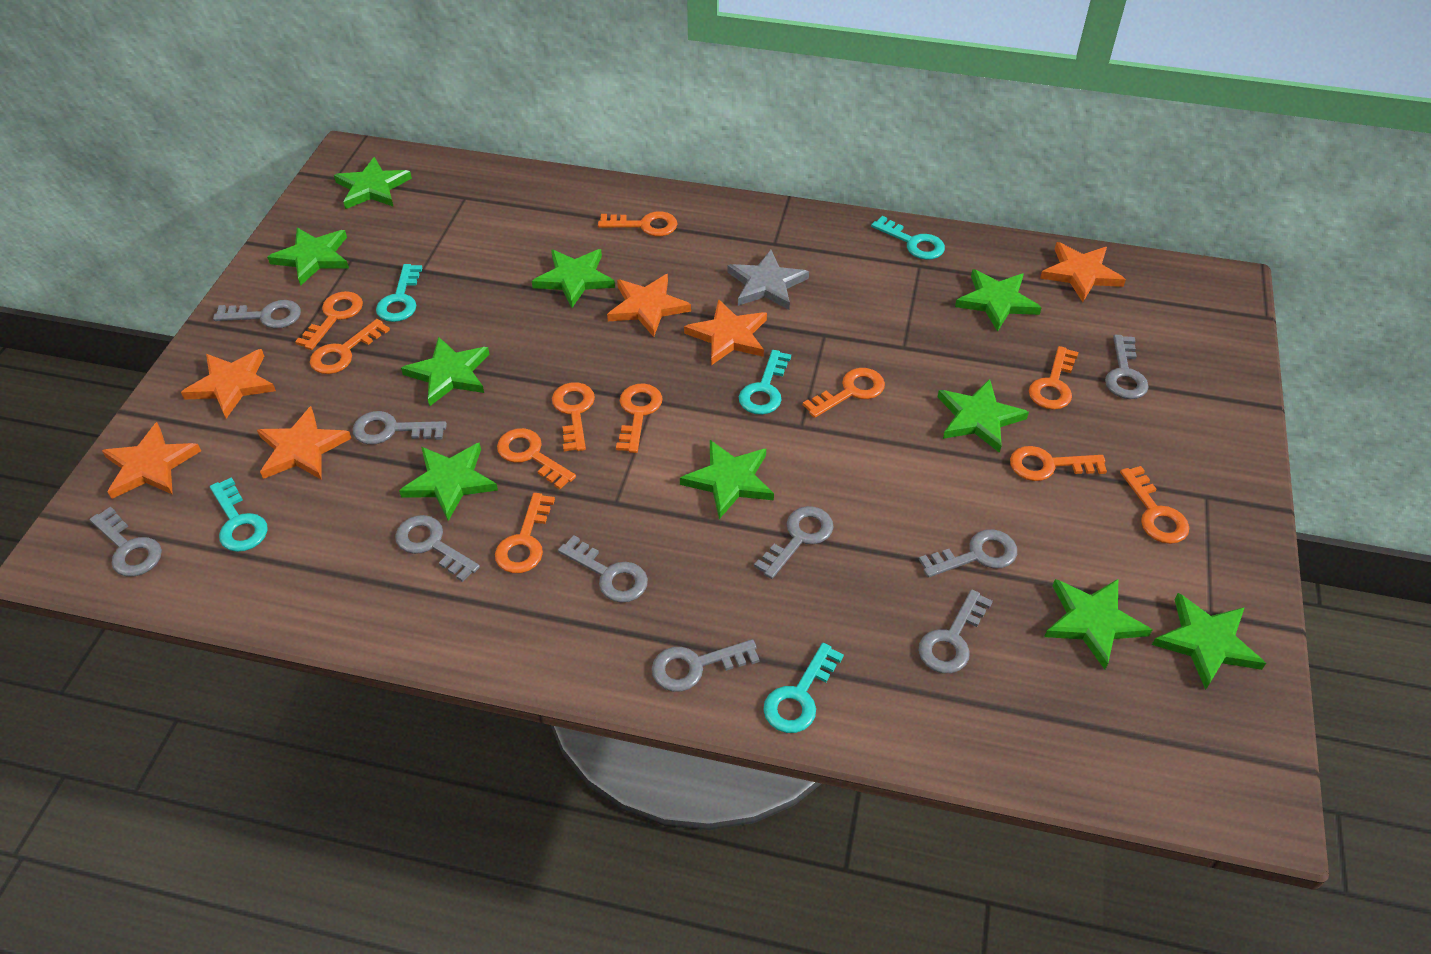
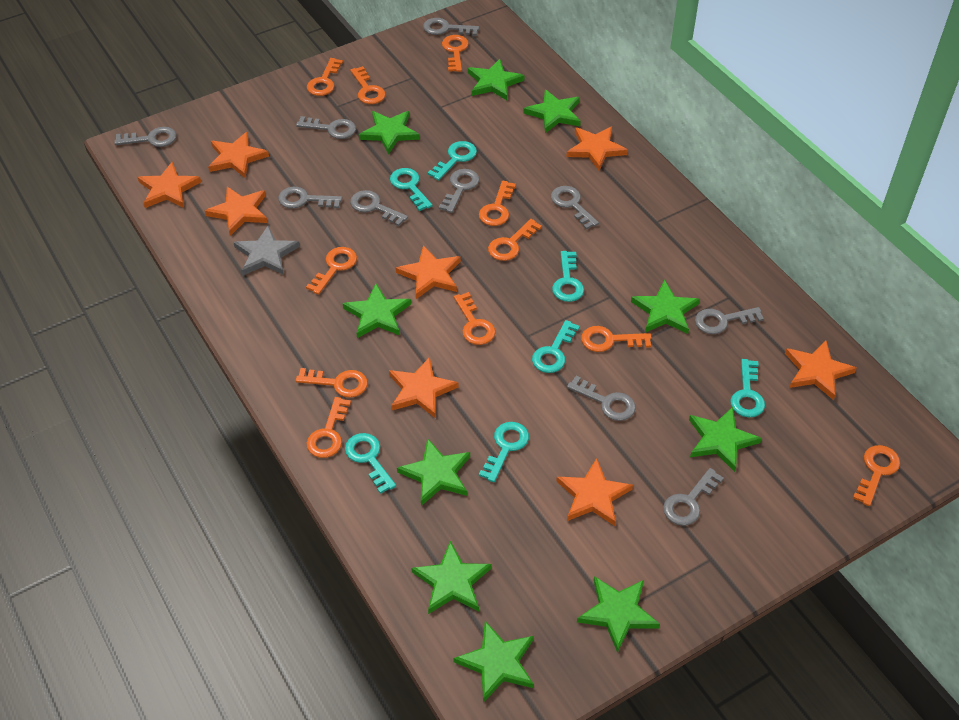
orange star: 6 -> 8
turquoise key: 5 -> 7

